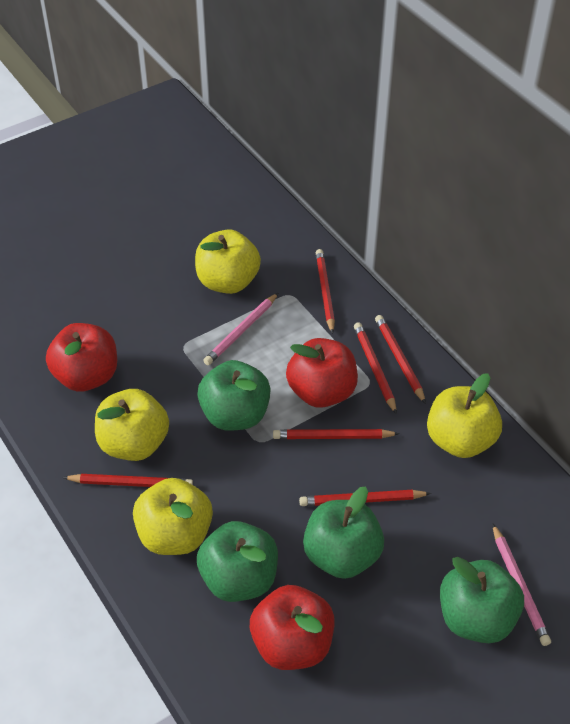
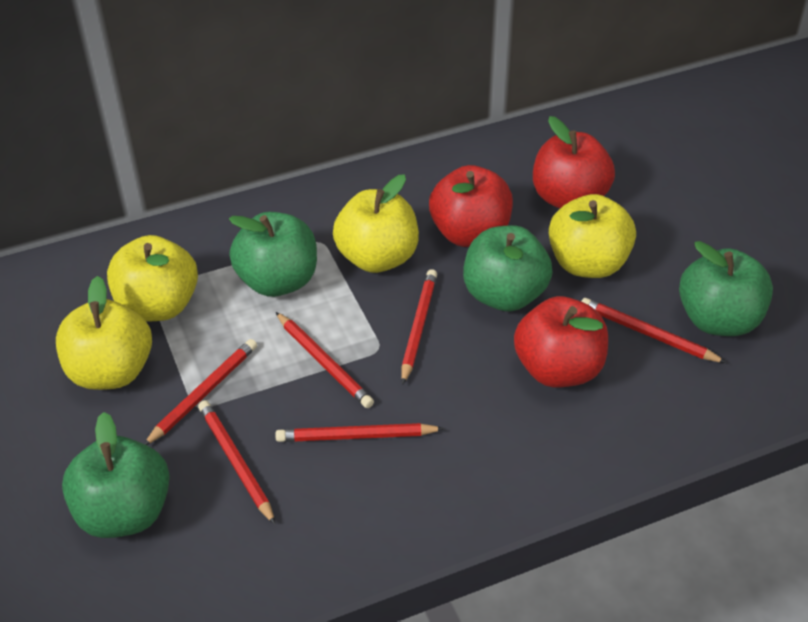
pink pencil: 2 -> 0

